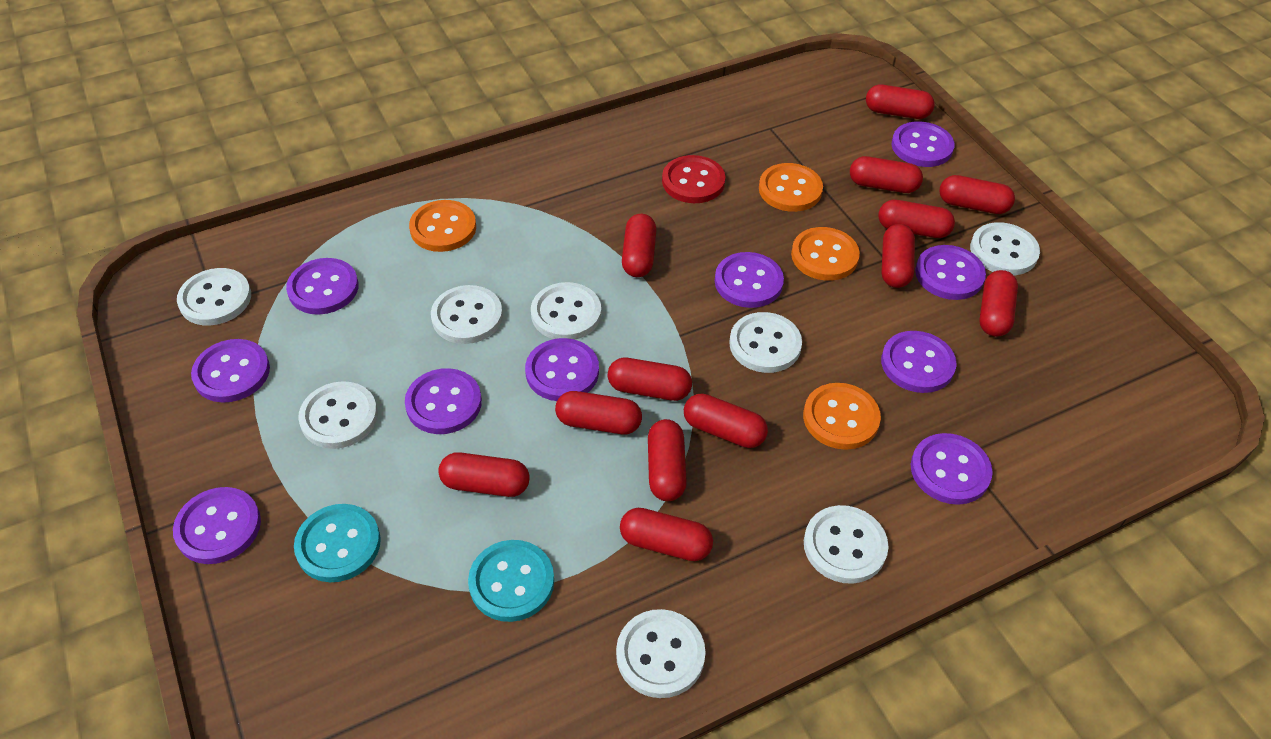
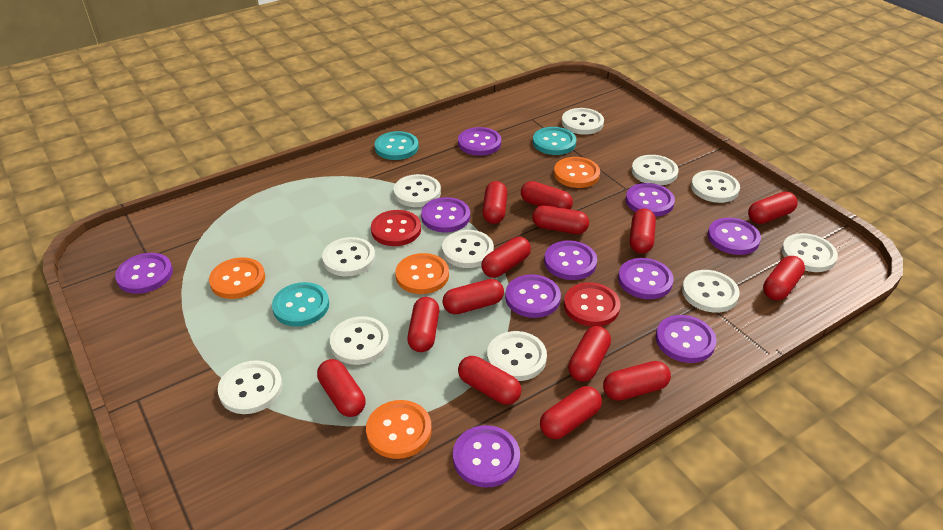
red button: 1 -> 2
red capsule: 13 -> 14
turquoise button: 2 -> 3
white button: 8 -> 11

